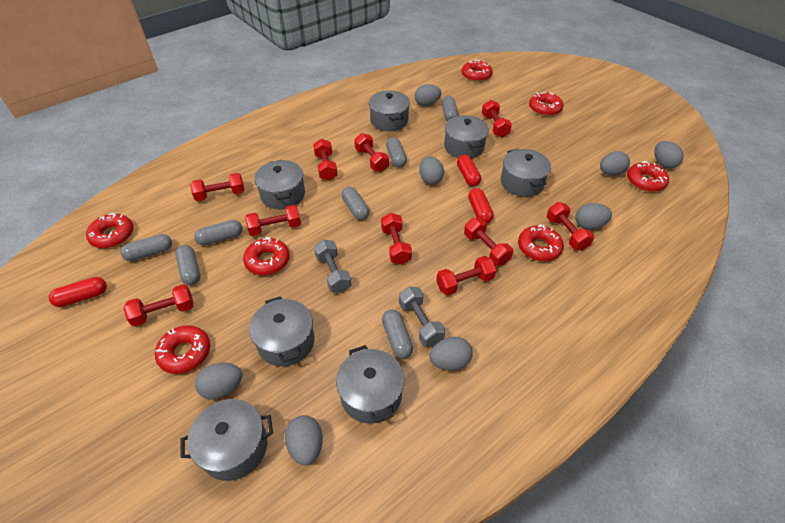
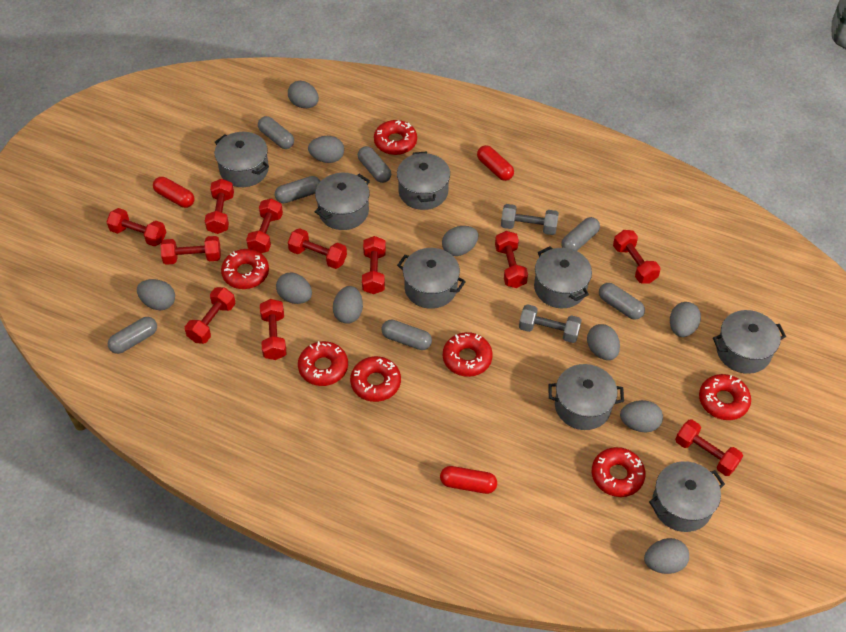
grey egg: 8 -> 10
grey pot: 7 -> 8
red dumbbell: 10 -> 11

